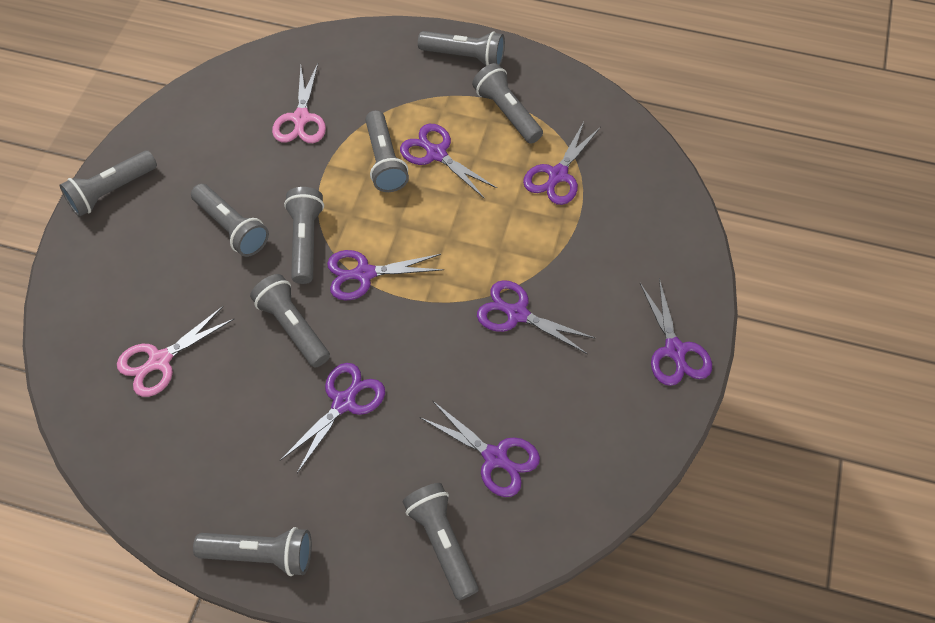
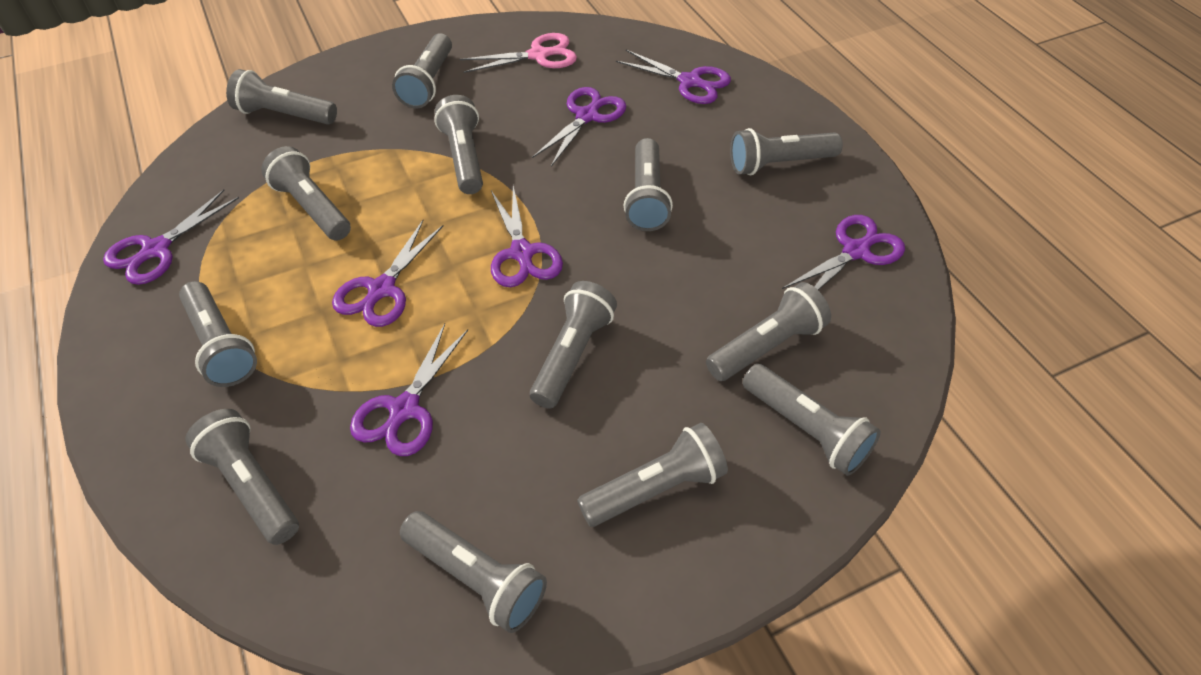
grey flashlight: 9 -> 13
pink scissors: 2 -> 1

